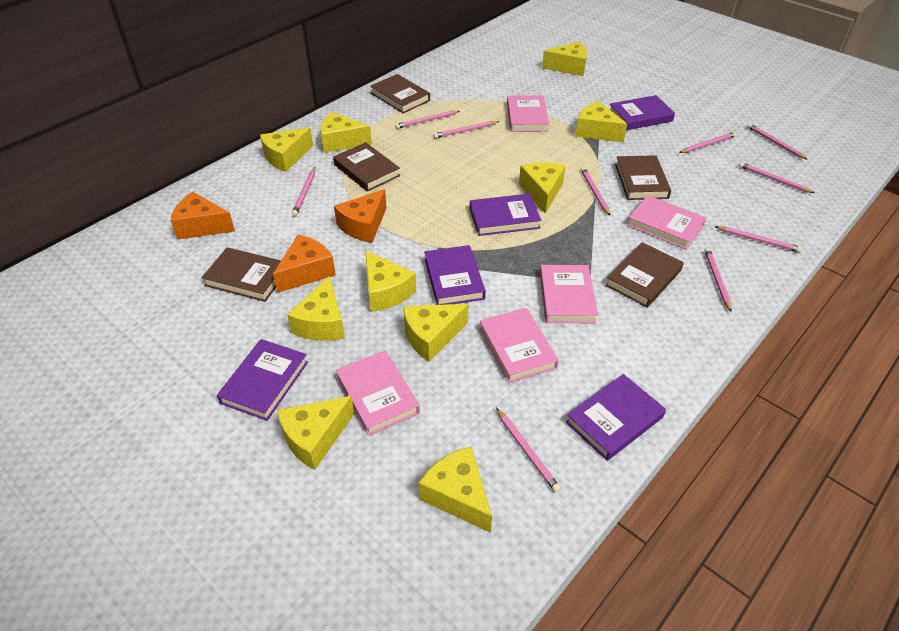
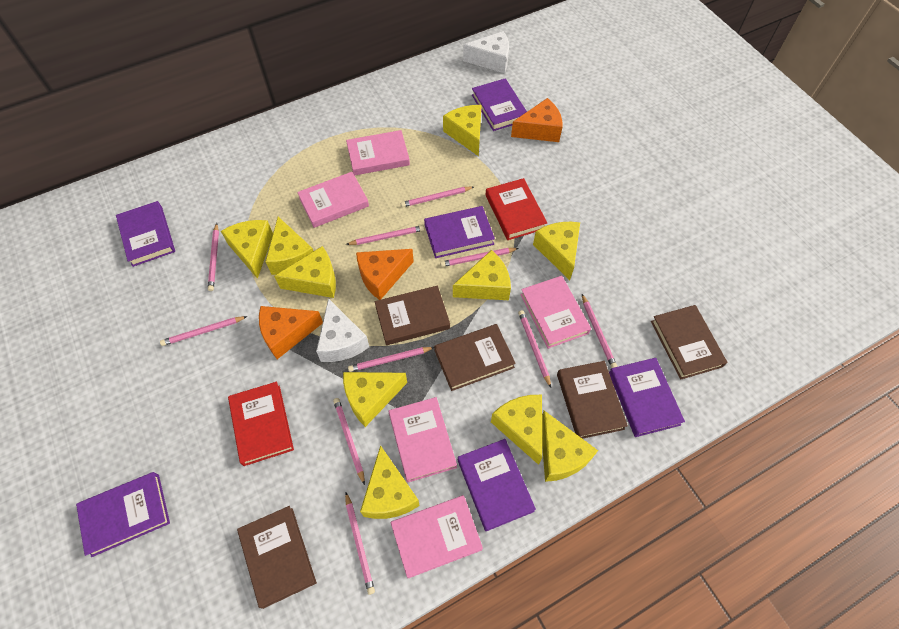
purple book: 5 -> 6
red book: 0 -> 2
white cheese: 0 -> 2

